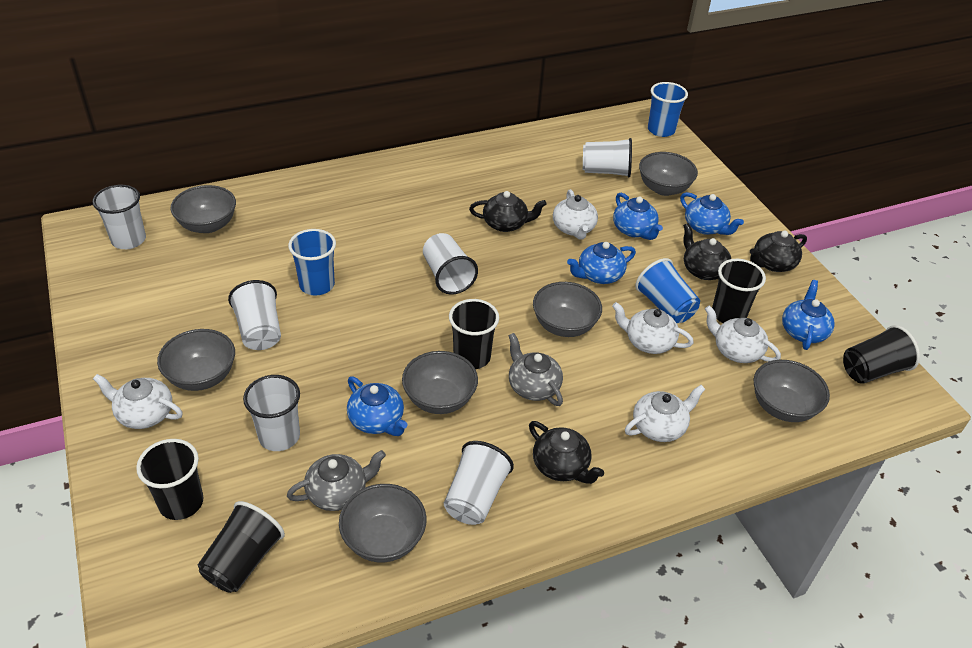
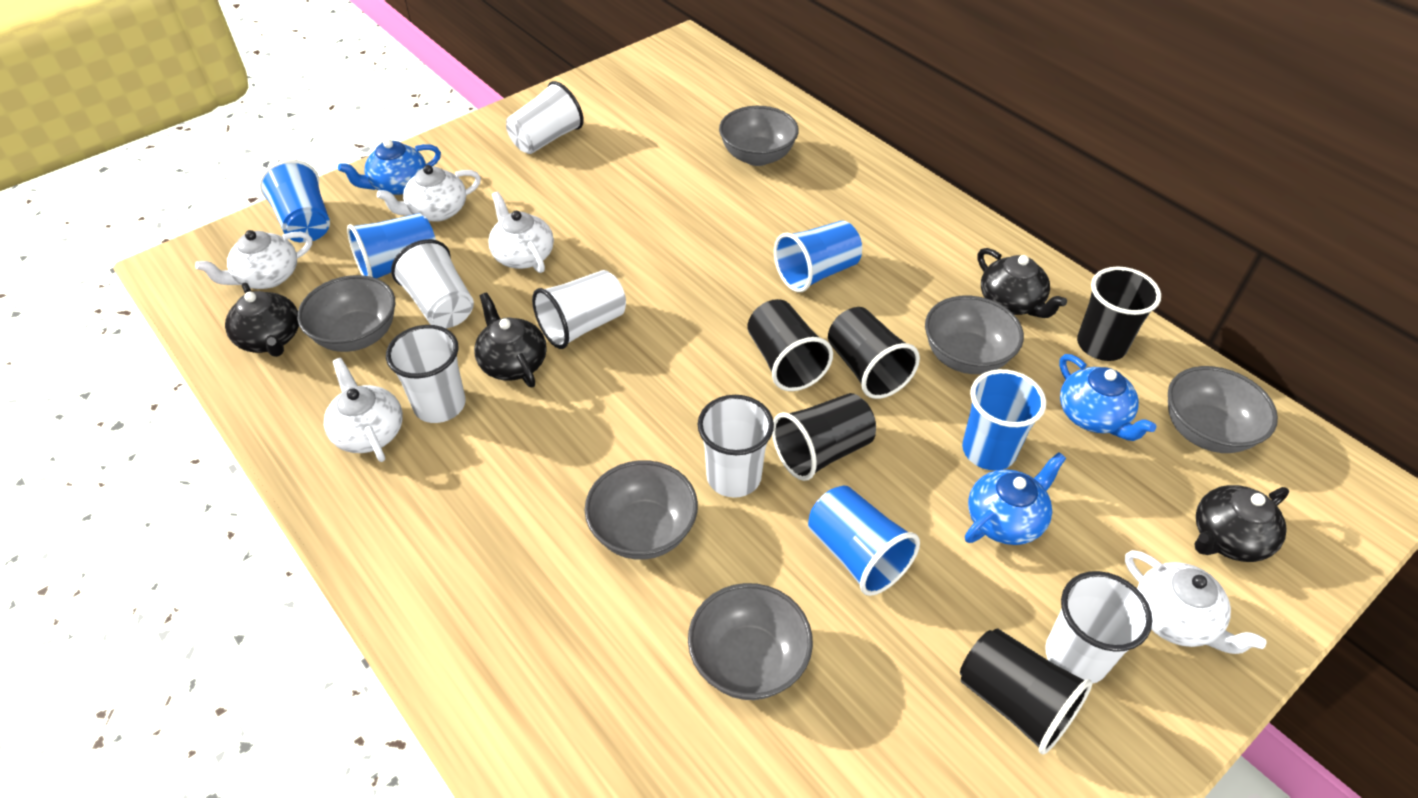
blue cup: 3 -> 5
blue teapot: 5 -> 3
grey bowl: 7 -> 6
grey teapot: 2 -> 0

